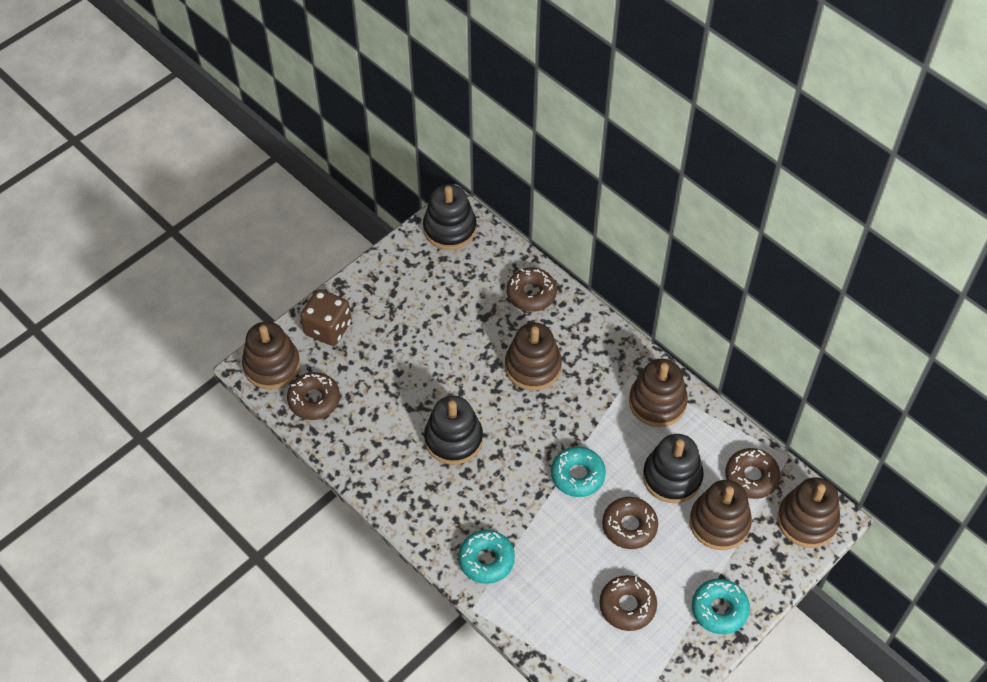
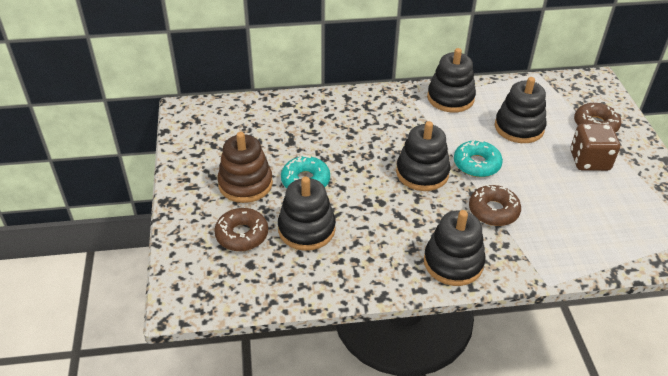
black stacking toy: 3 -> 5
brown donut: 5 -> 3
brown stacking toy: 5 -> 1
turquoise donut: 3 -> 2

